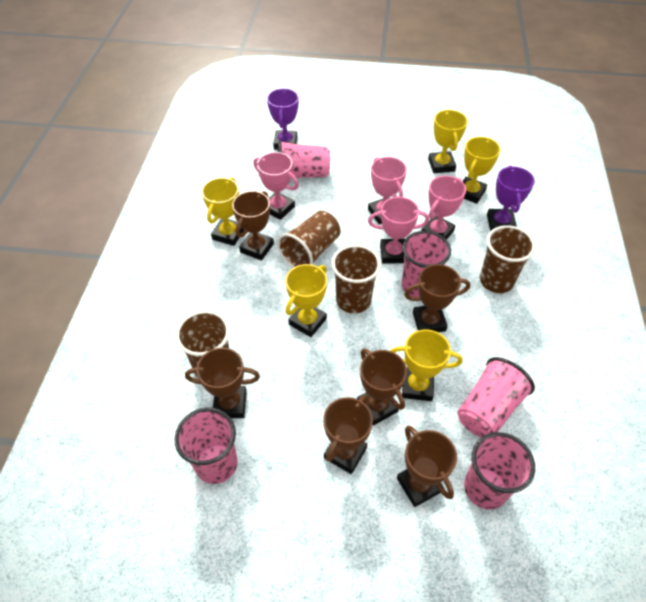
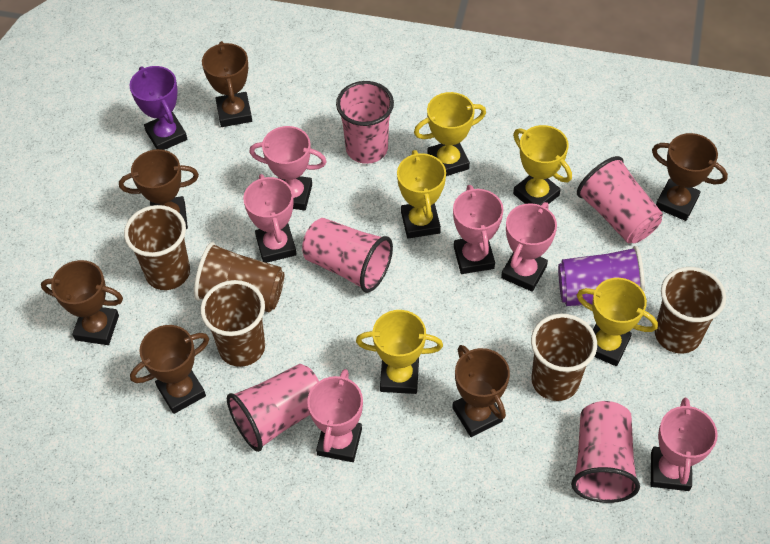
brown cup: 4 -> 5
pink trophy: 4 -> 6
purple cup: 0 -> 1
purple trophy: 2 -> 1

